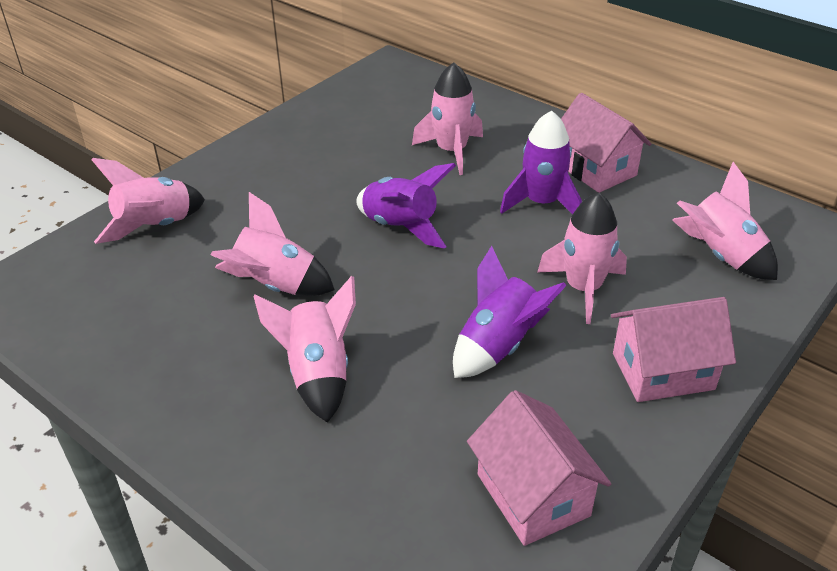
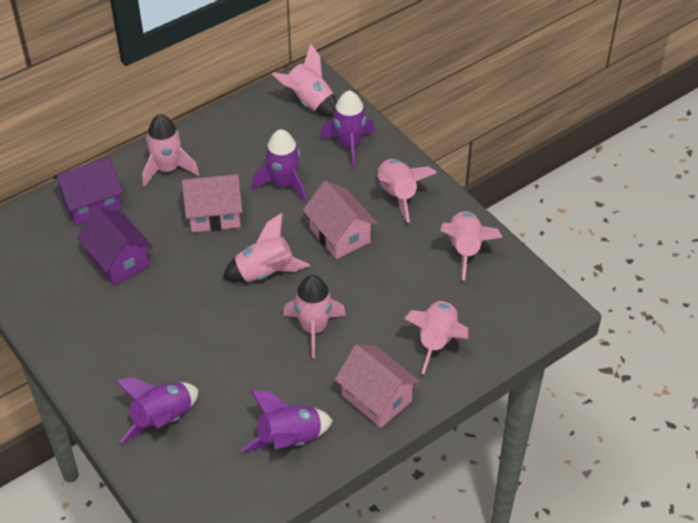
pink rocket: 6 -> 7
purple house: 0 -> 2
purple rocket: 3 -> 4

